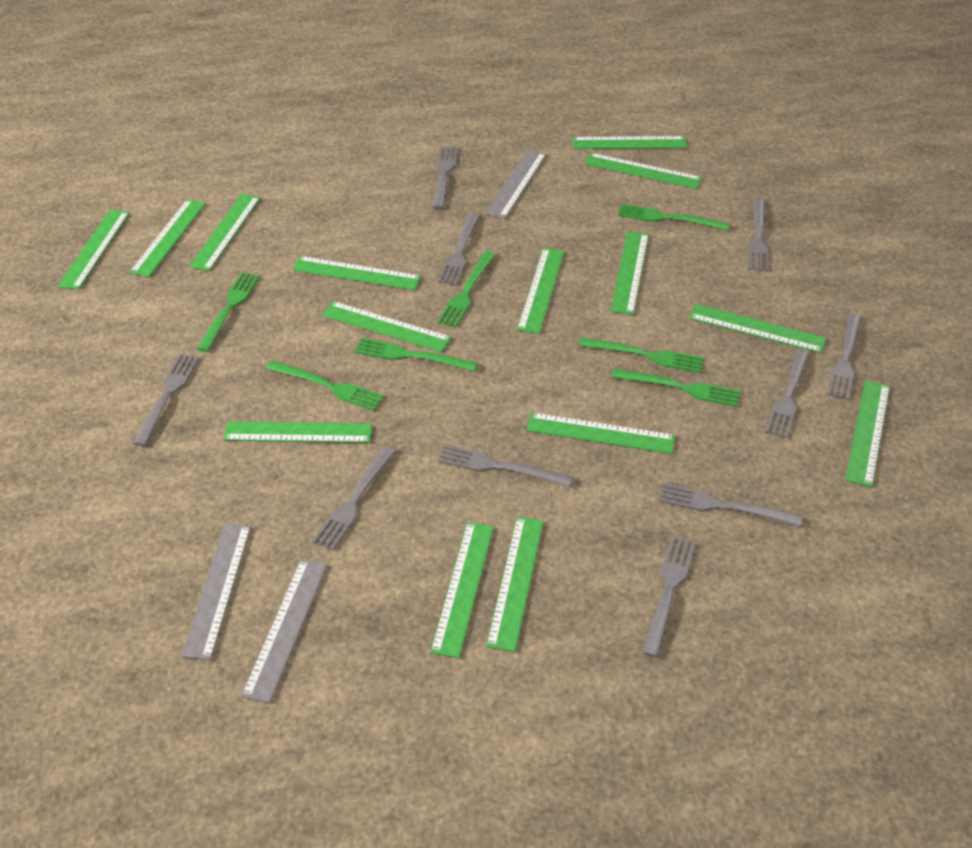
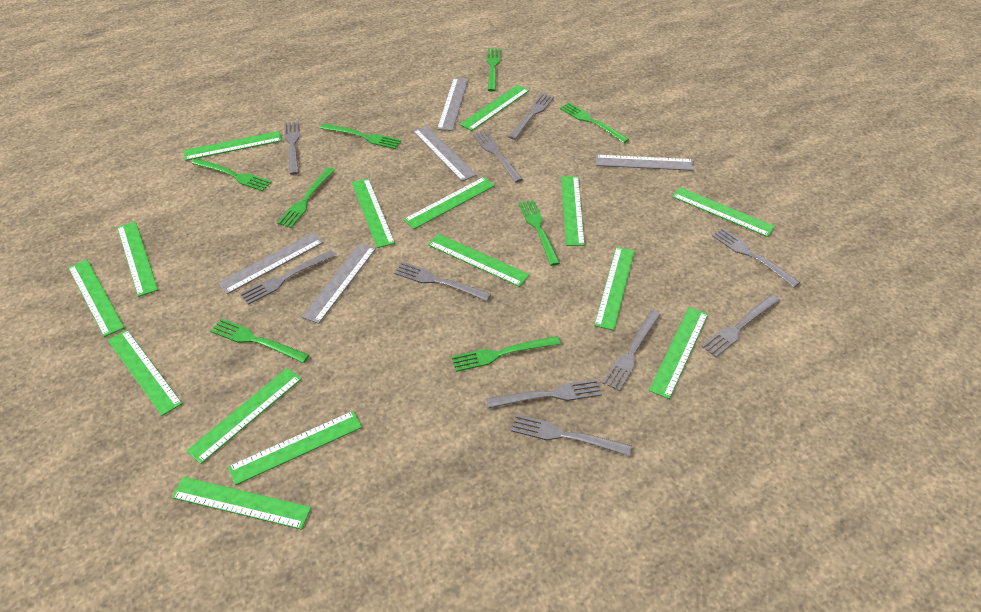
green fork: 7 -> 8
grey ruler: 3 -> 5

